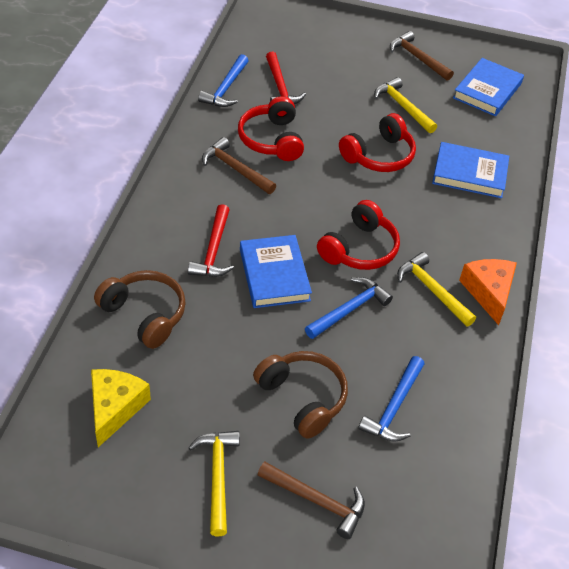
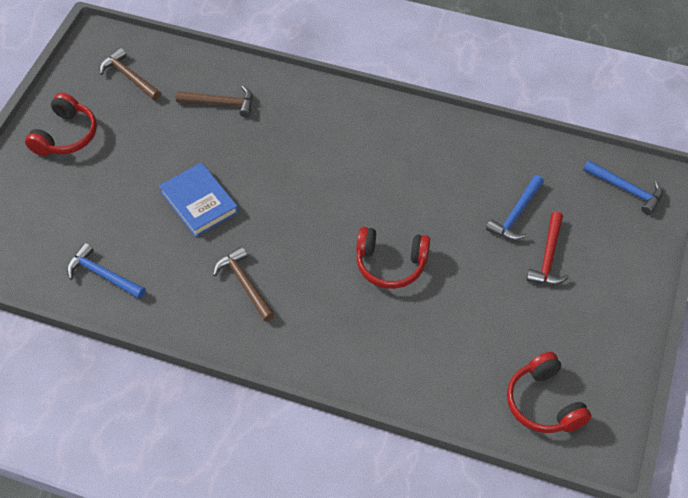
blue book: 3 -> 1
brown headphones: 2 -> 0
orange cheese: 1 -> 0
red hammer: 2 -> 1
yellow cheese: 1 -> 0
yellow hammer: 3 -> 0

